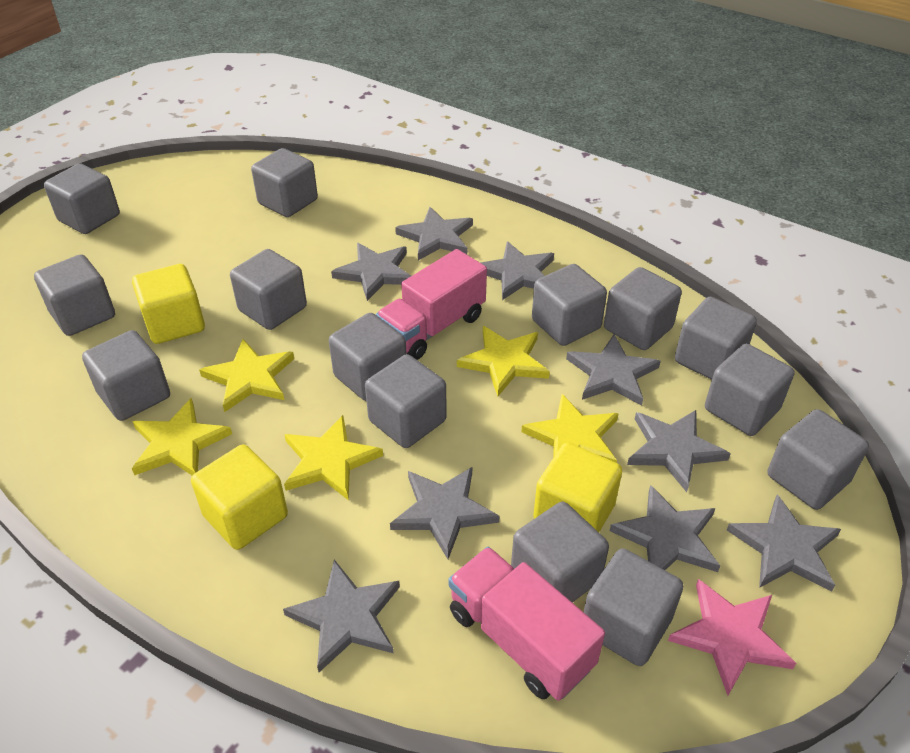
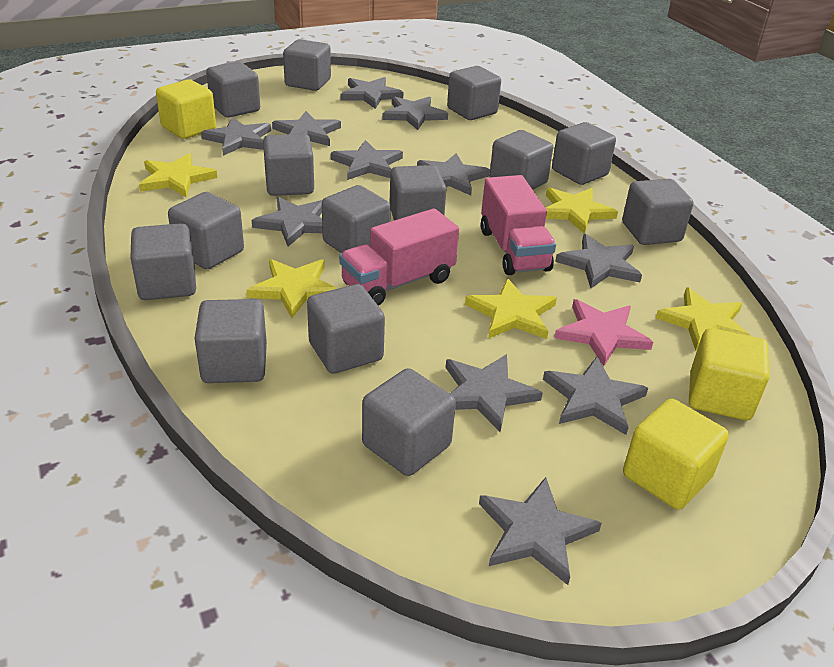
grey star: 9 -> 11

